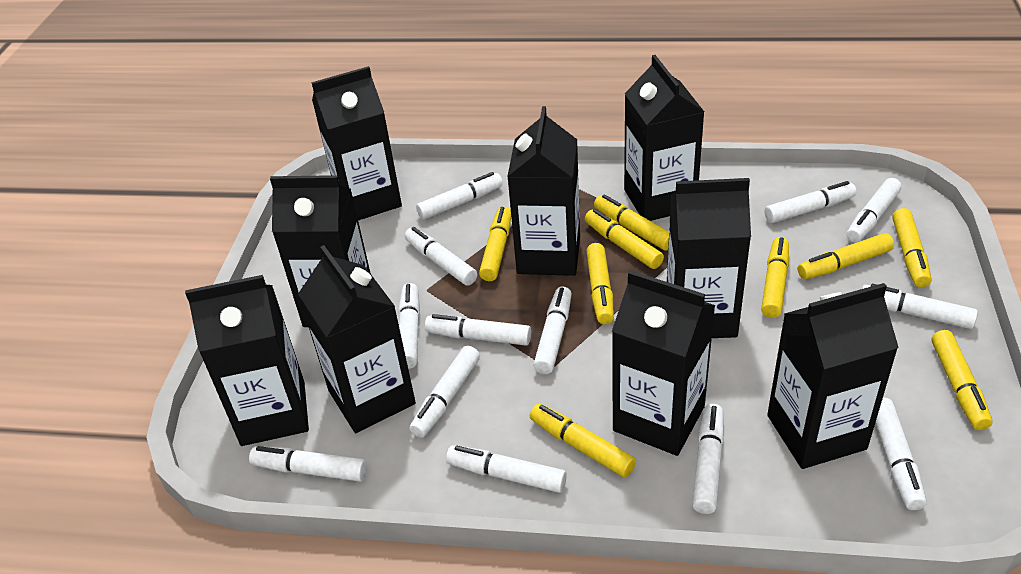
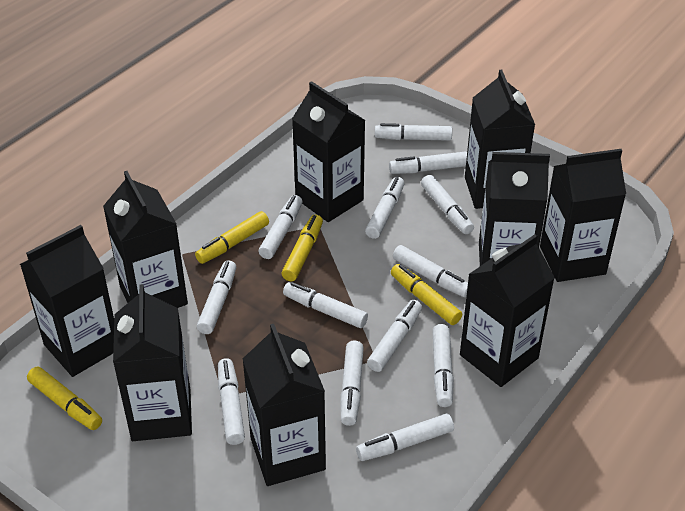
yellow marker: 9 -> 4

